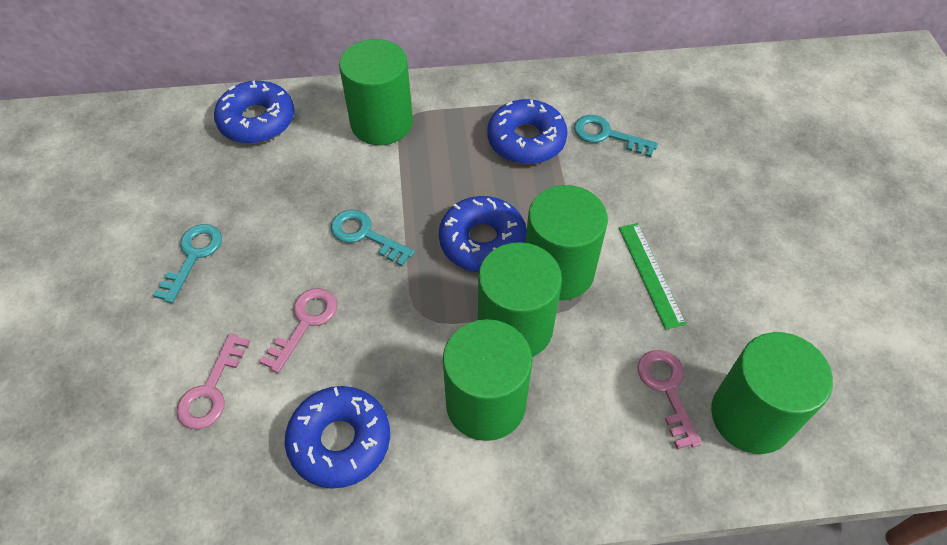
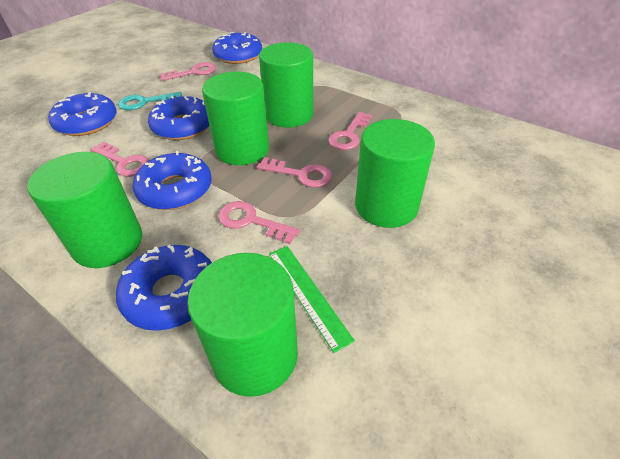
blue donut: 4 -> 5
pink key: 3 -> 5
turquoise key: 3 -> 1

